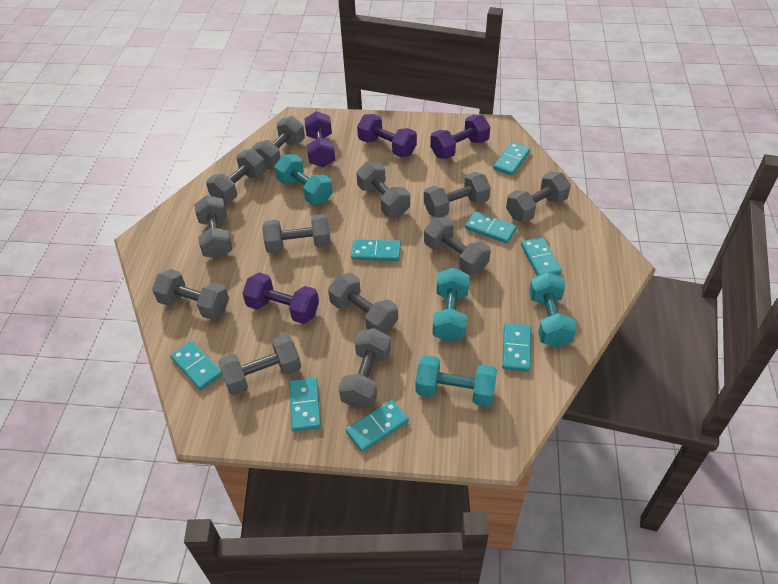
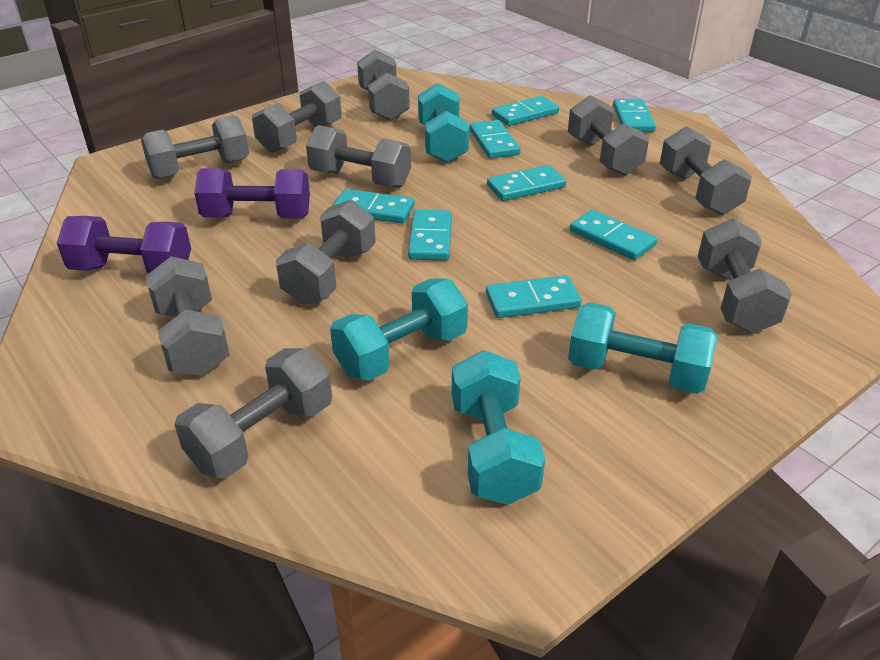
grey dumbbell: 12 -> 10
purple dumbbell: 4 -> 2

